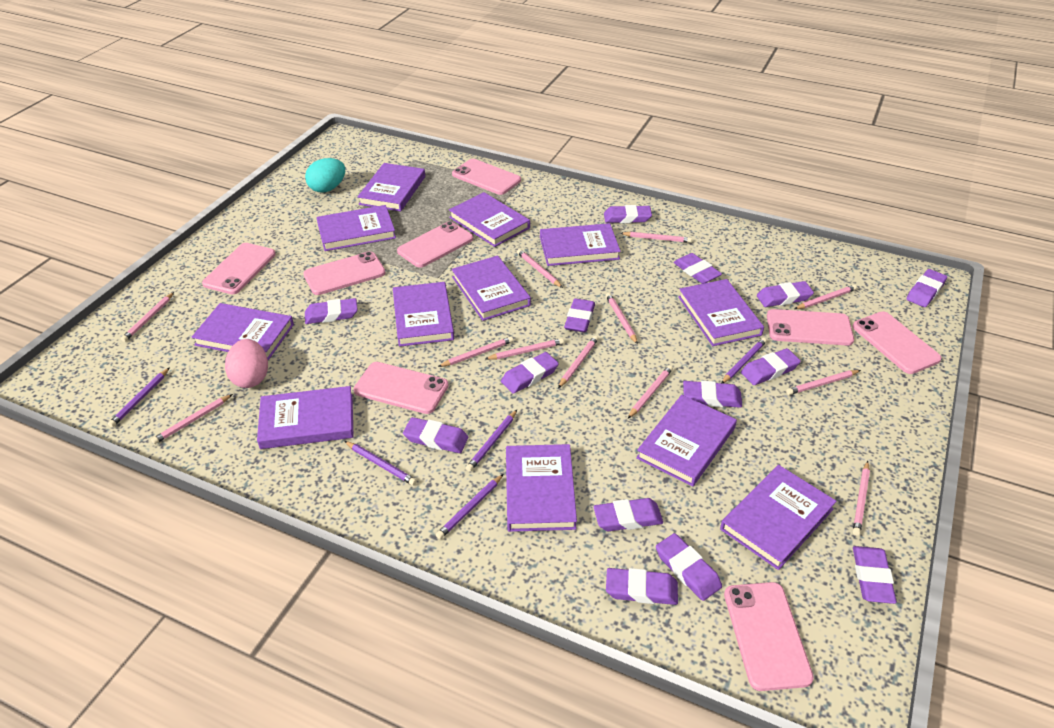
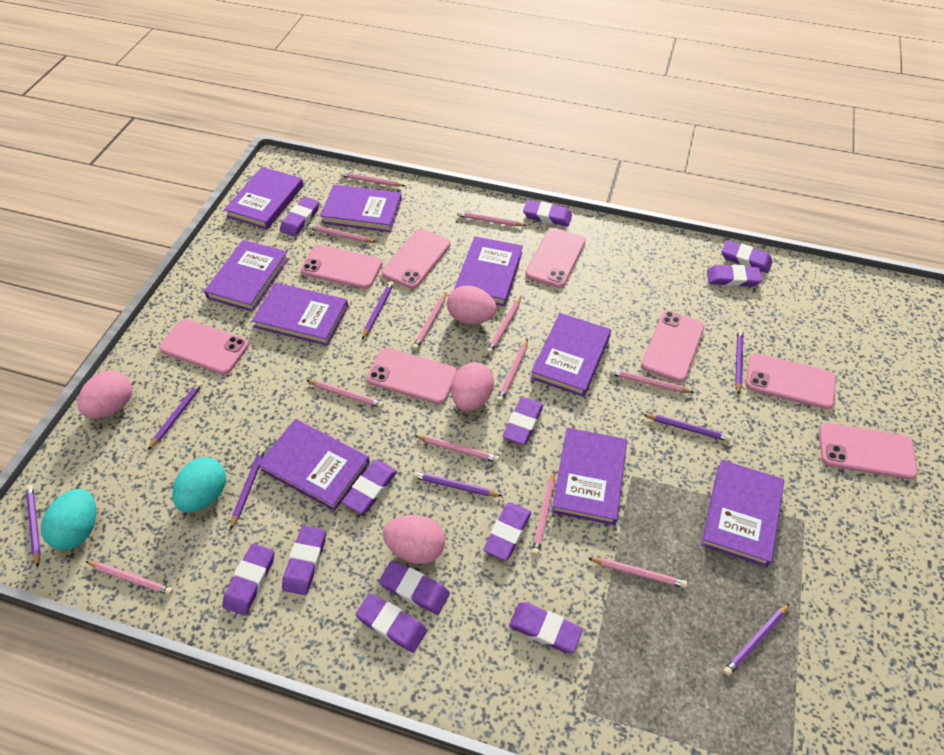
pink egg: 1 -> 4
purple book: 12 -> 9
purple eraser: 14 -> 12
purple pencil: 5 -> 8
turquoise egg: 1 -> 2

